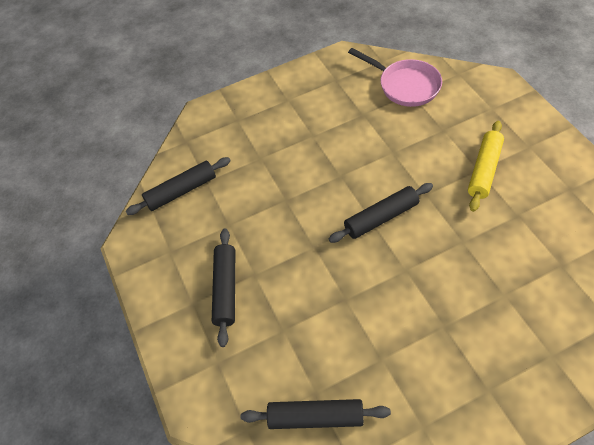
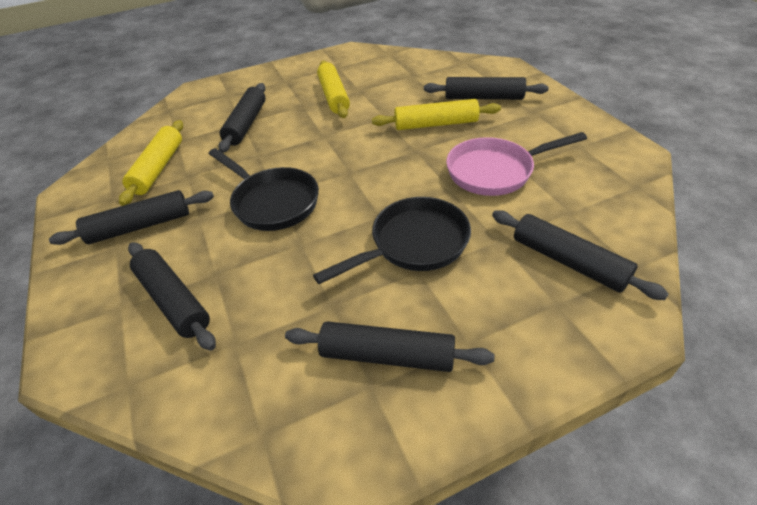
black pan: 0 -> 2
black rolling pin: 4 -> 6
yellow rolling pin: 1 -> 3

